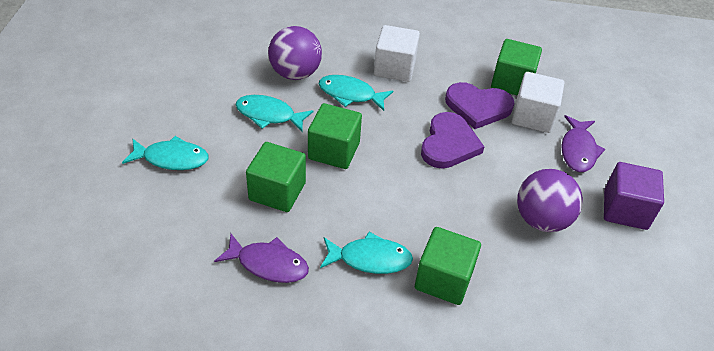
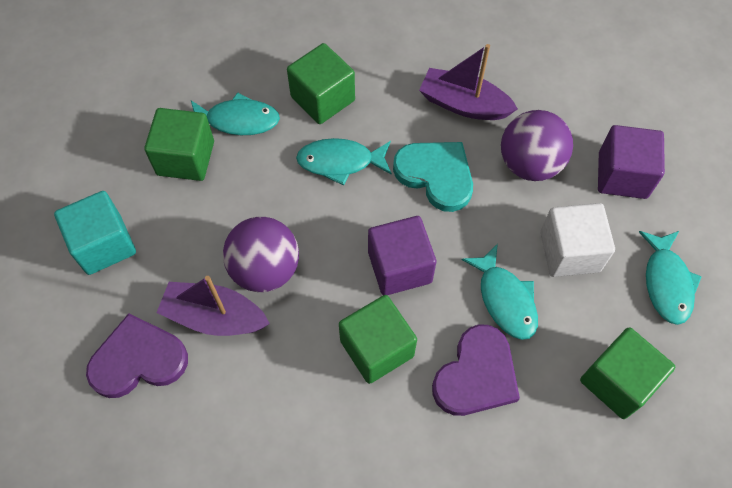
purple boat: 0 -> 2
purple cube: 1 -> 2
purple fish: 2 -> 0
turquoise cube: 0 -> 1
turquoise heart: 0 -> 1
white cube: 2 -> 1

